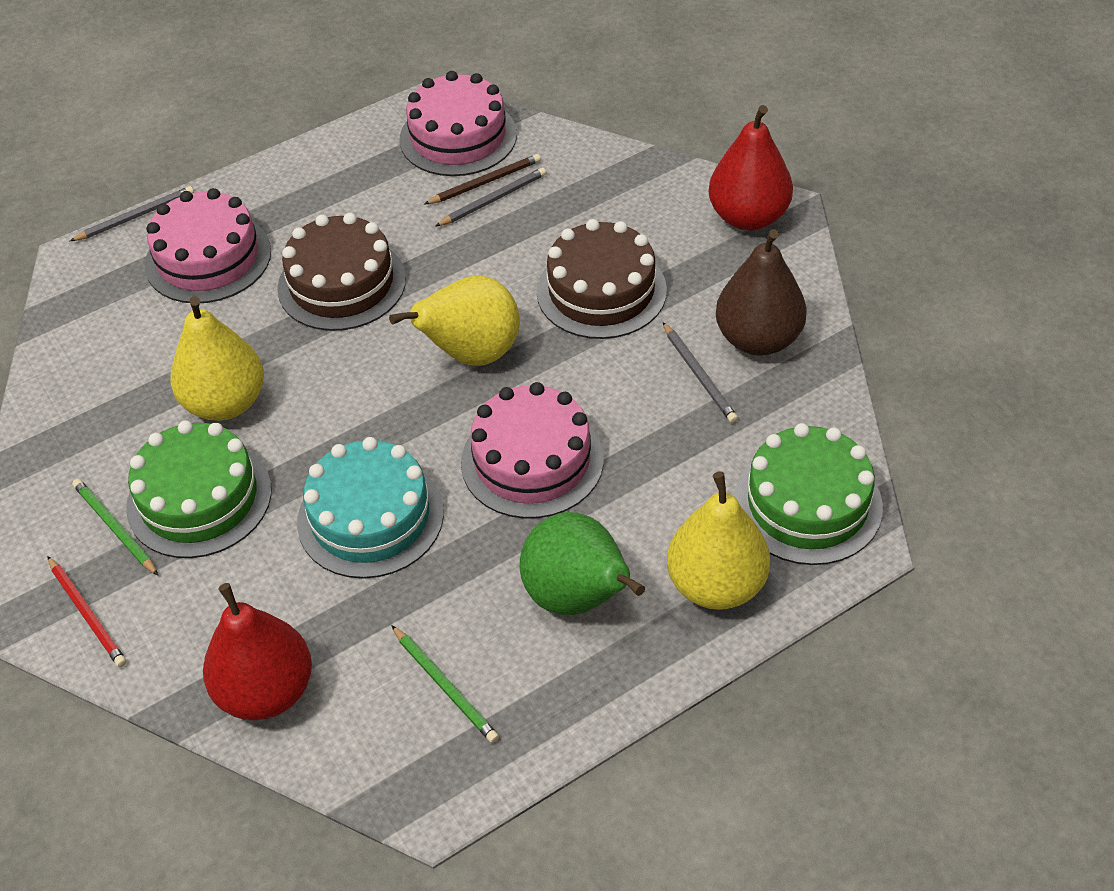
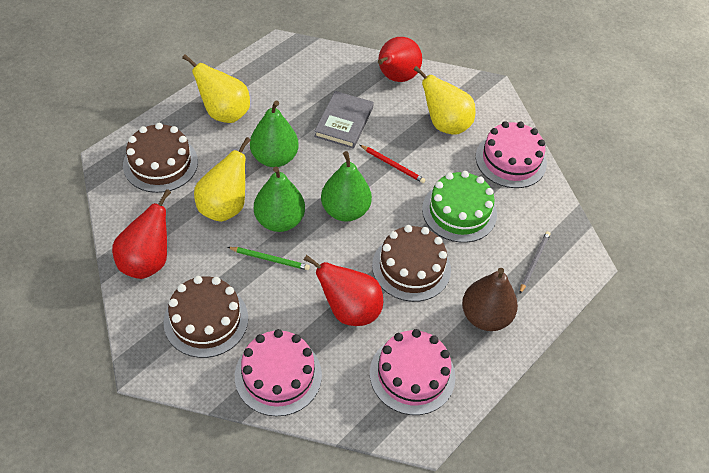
brown cake: 2 -> 3
brown pencil: 1 -> 0
green cake: 2 -> 1
green pear: 1 -> 3
green pencil: 2 -> 1
grey book: 0 -> 1
grey pencil: 3 -> 1
red pear: 2 -> 3
turquoise cake: 1 -> 0

